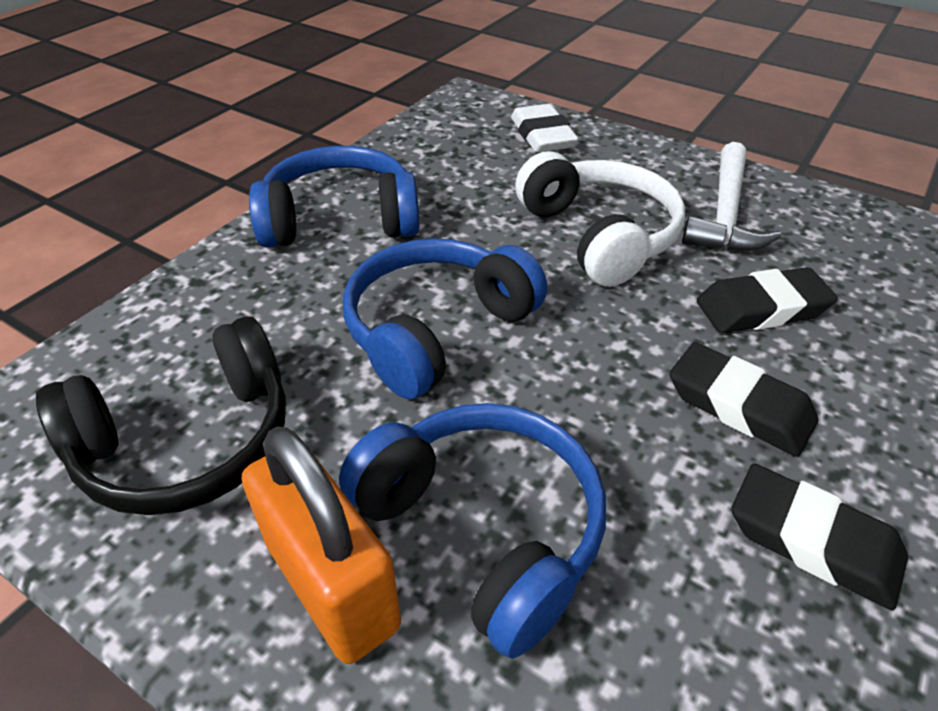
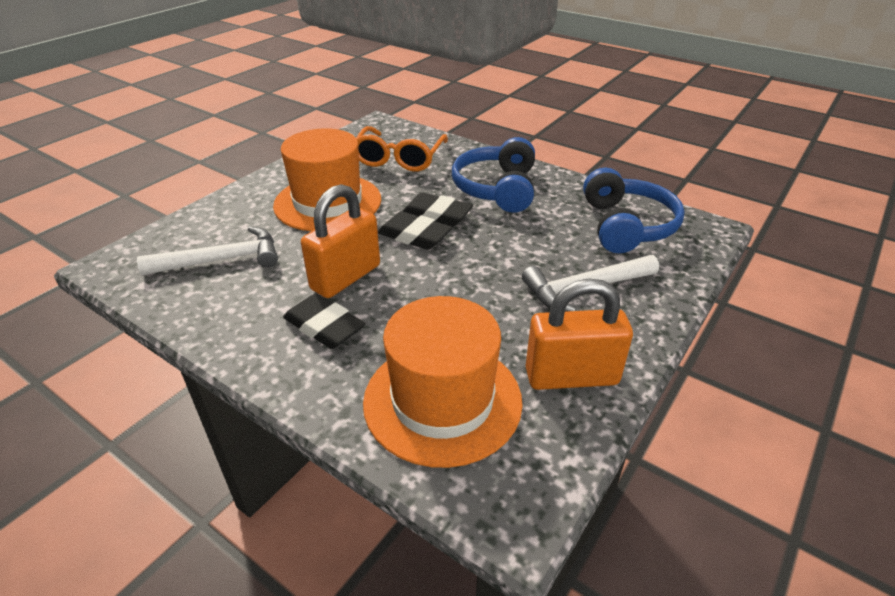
black headphones: 1 -> 0
blue headphones: 3 -> 2
orange glasses: 0 -> 1
orange hat: 0 -> 2
orange padlock: 1 -> 2
white eraser: 1 -> 0
white hammer: 1 -> 2
white headphones: 1 -> 0

